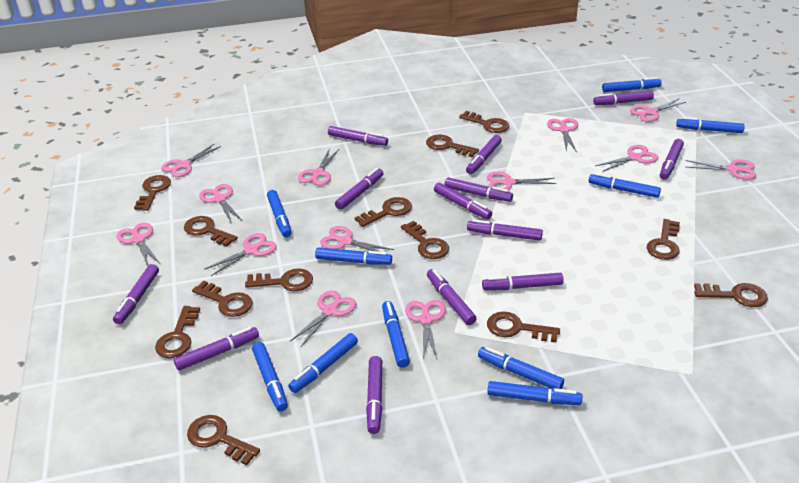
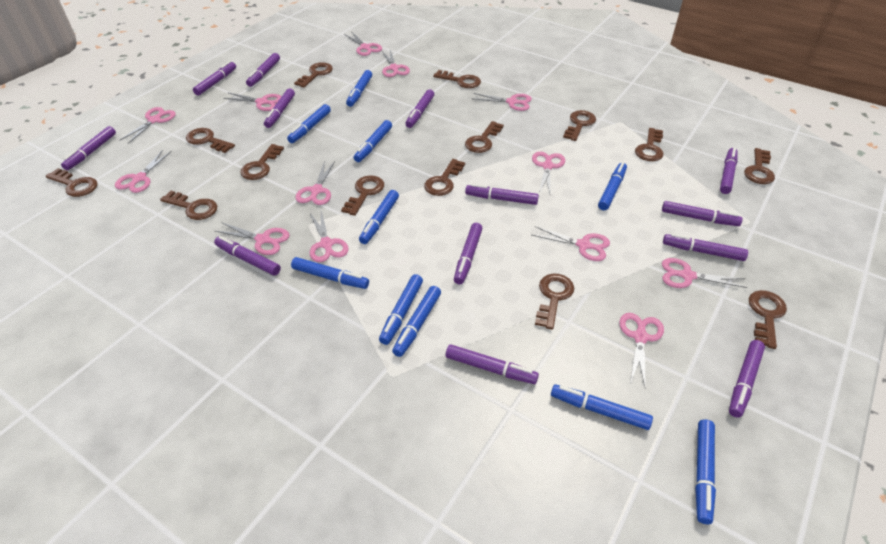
brown key: 13 -> 14

